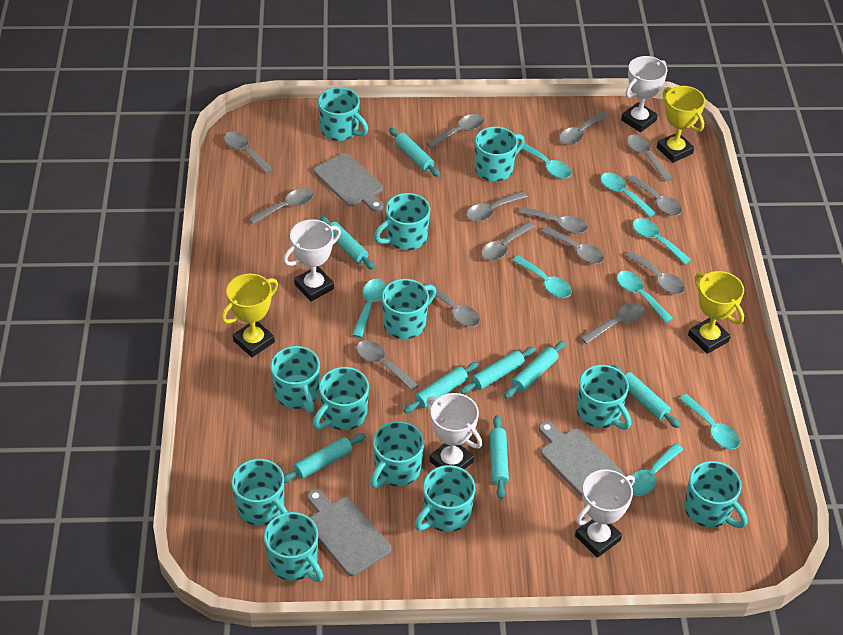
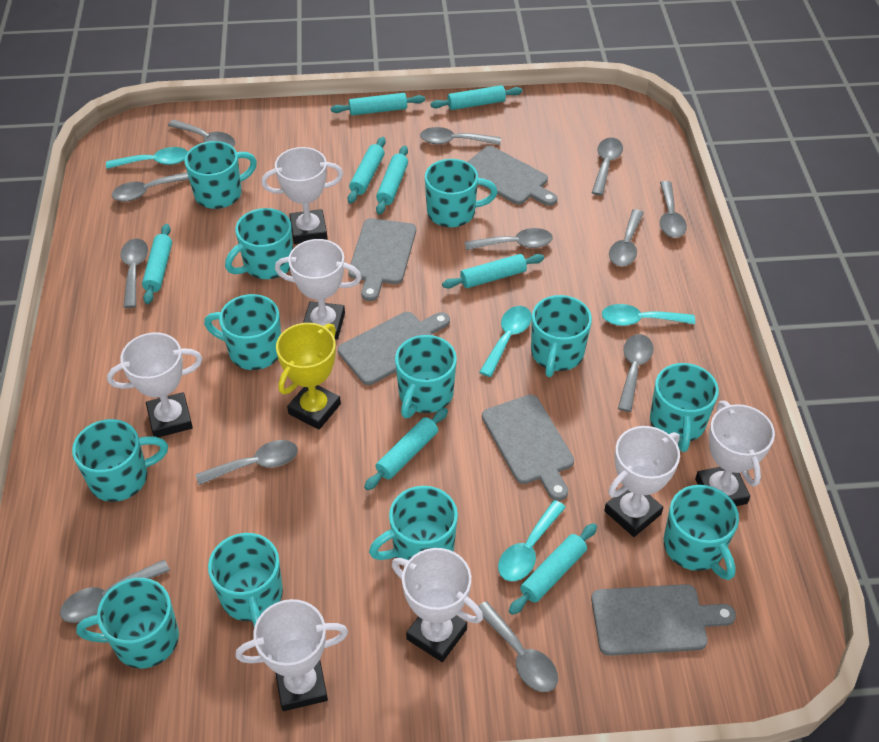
grey cutting board: 3 -> 5
grey spoon: 14 -> 12
turquoise spoon: 8 -> 4
white trophy: 4 -> 7
yellow trophy: 3 -> 1

